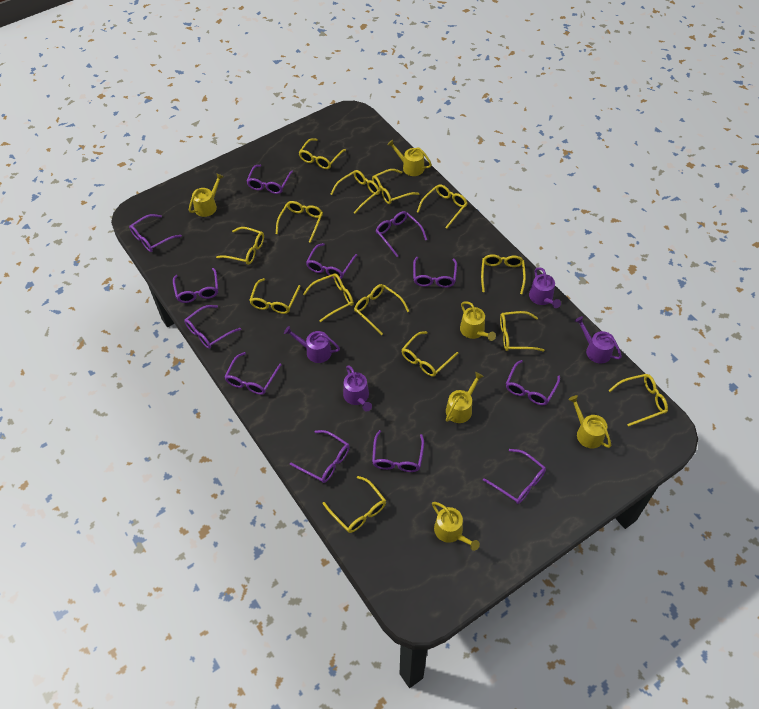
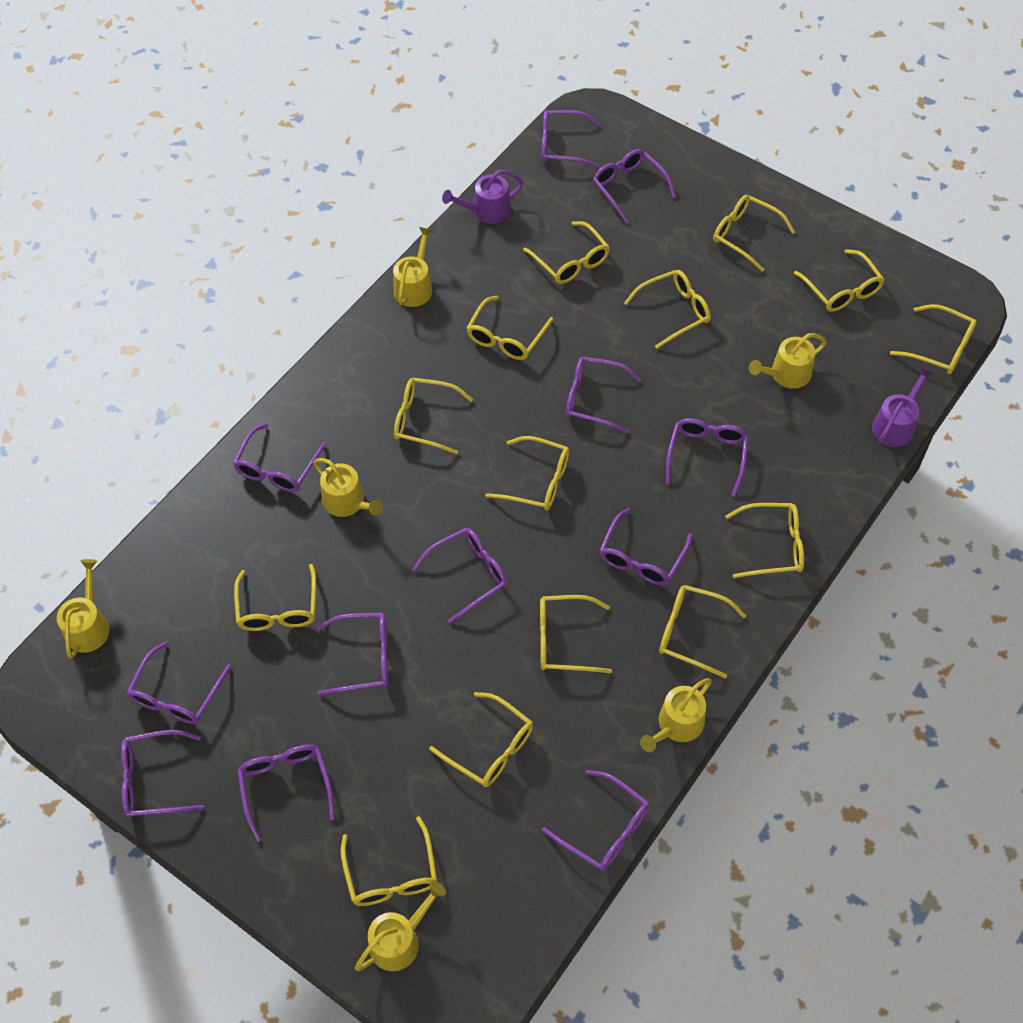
purple watering can: 4 -> 2

